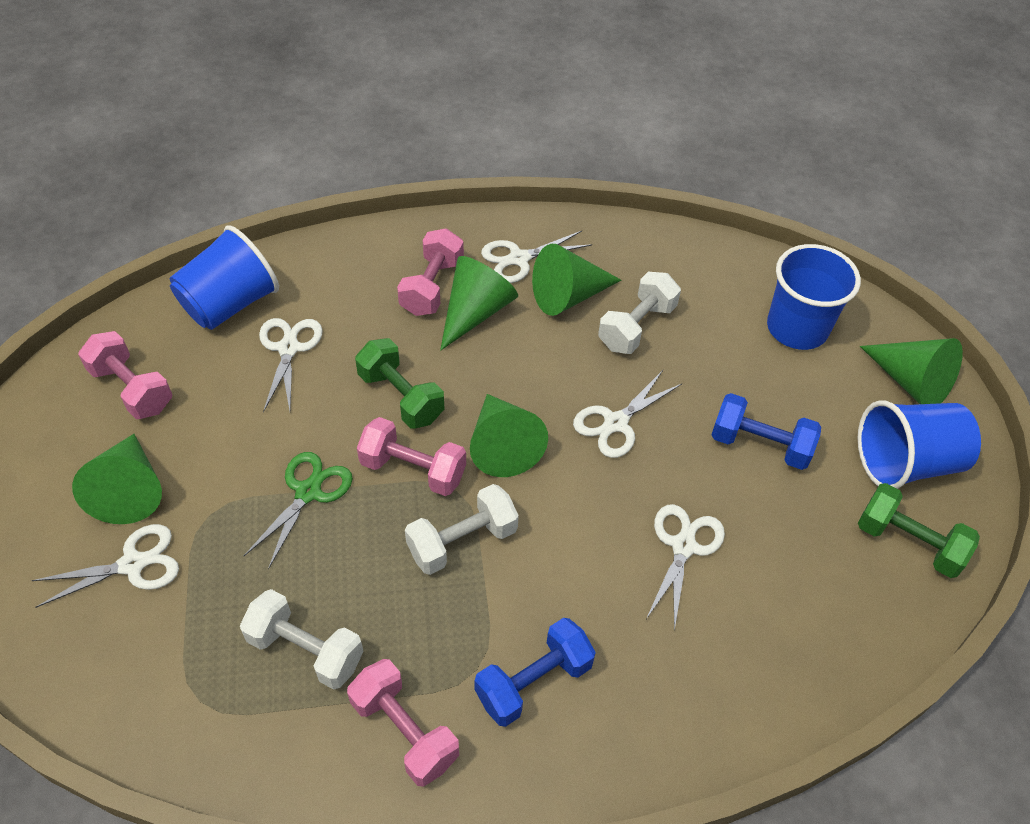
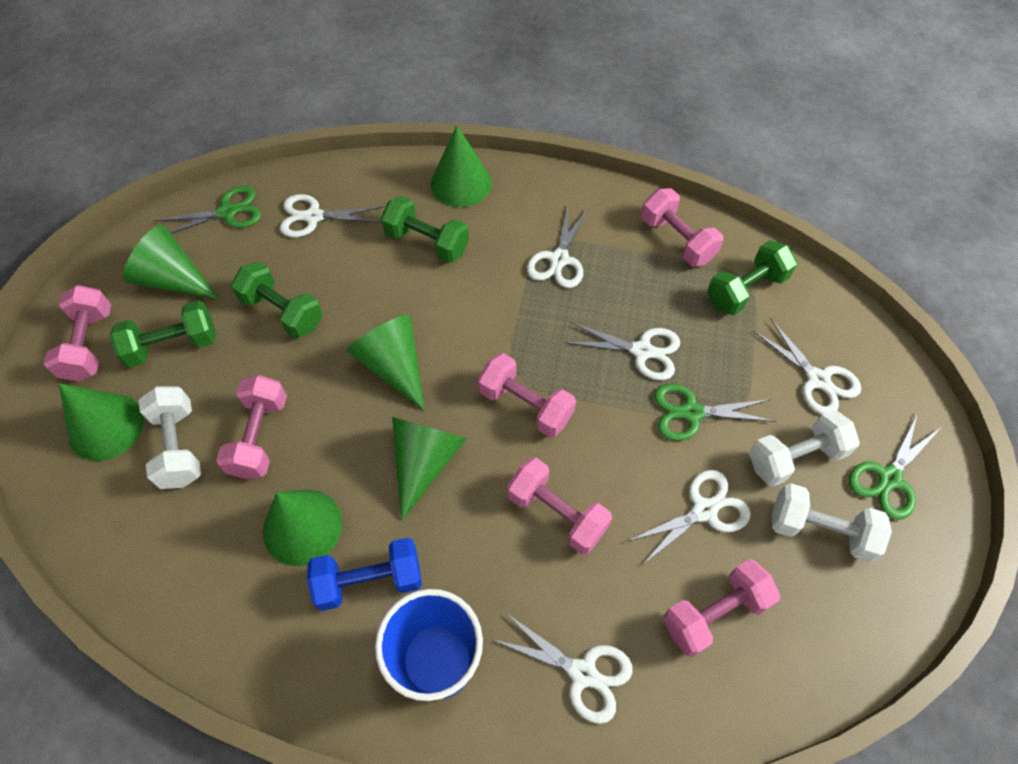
blue cup: 3 -> 1
blue dumbbell: 2 -> 1
green cone: 5 -> 6
green dumbbell: 2 -> 4
green scissors: 1 -> 3
pink dumbbell: 4 -> 6
white scissors: 5 -> 6

